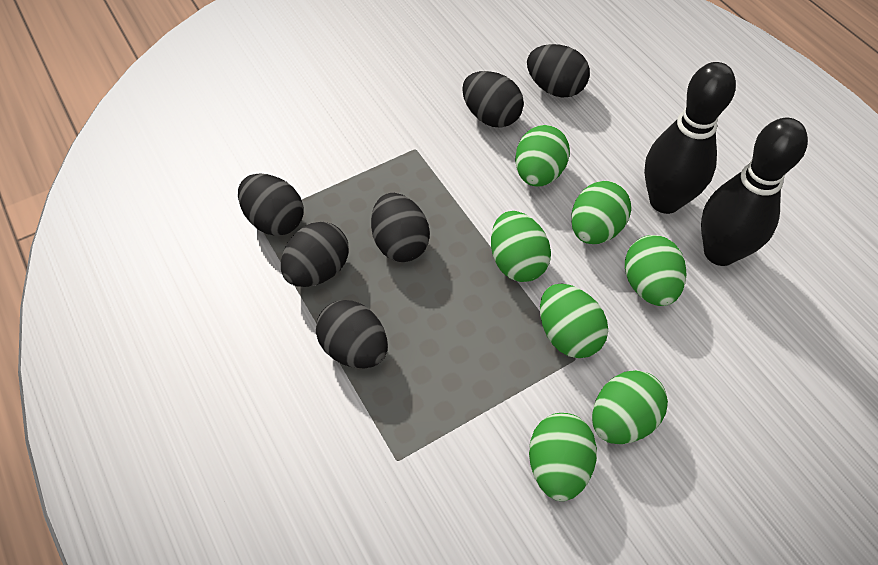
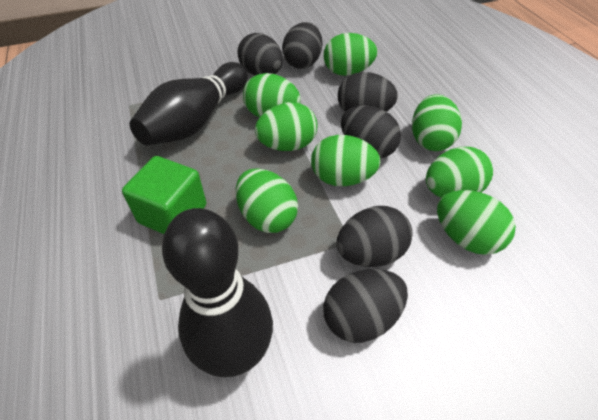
green cube: 0 -> 1
green egg: 7 -> 8

